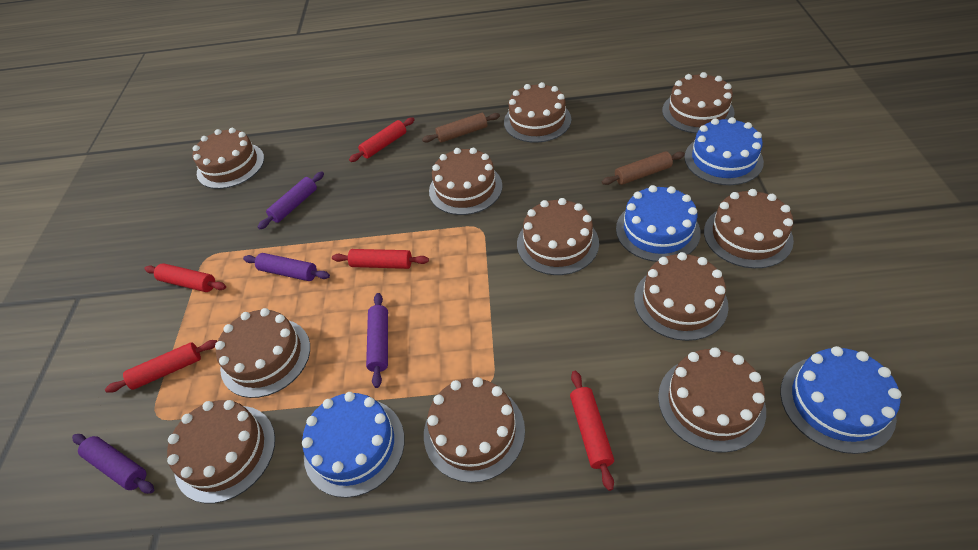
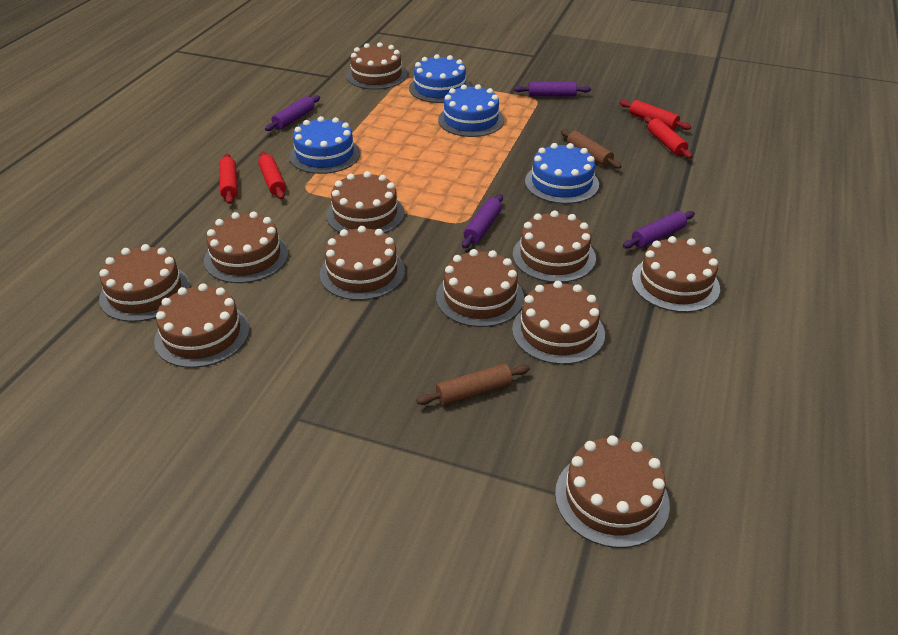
red rolling pin: 5 -> 4

